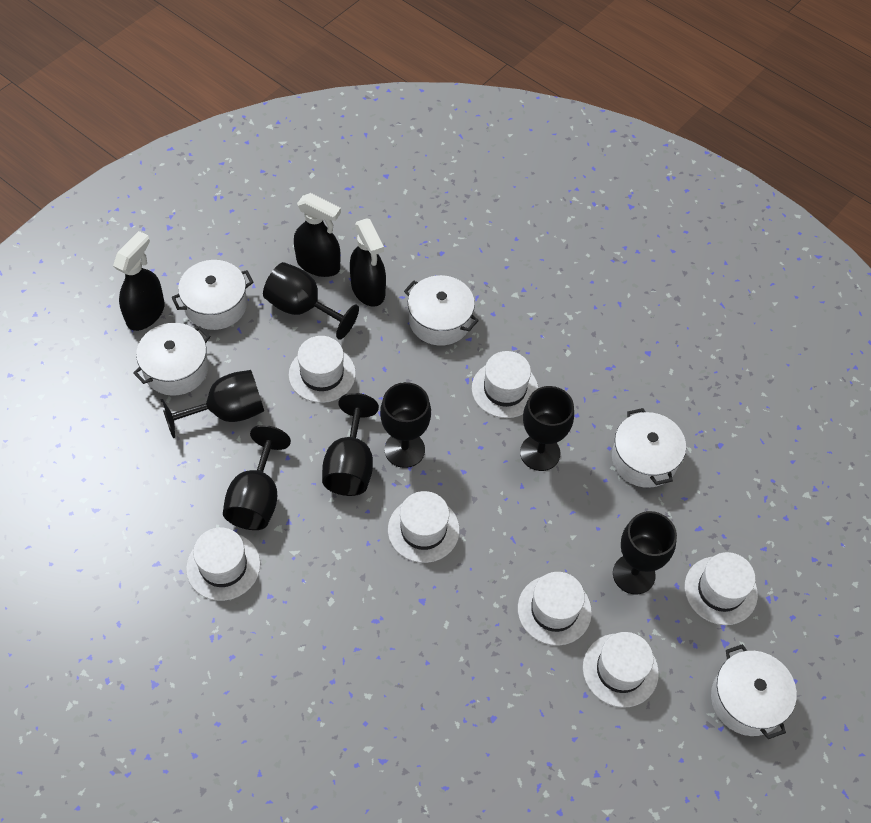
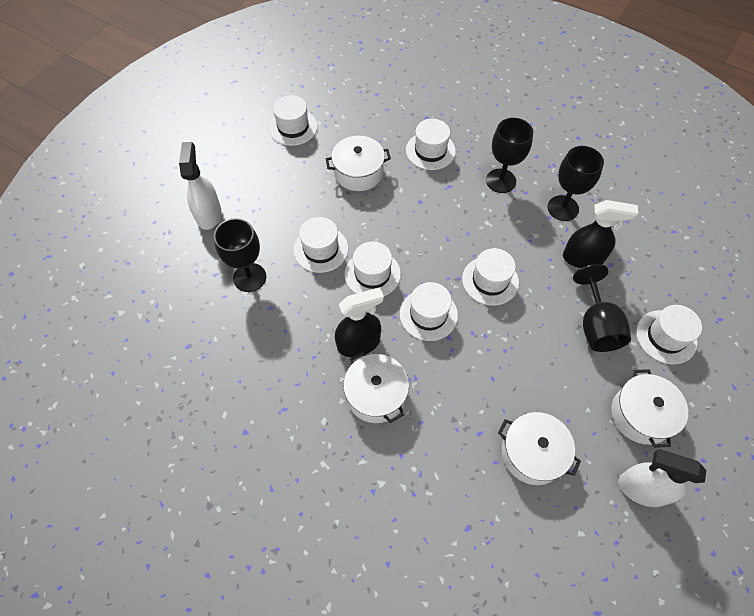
black goblet: 7 -> 4
black spray bottle: 3 -> 2
white pot: 5 -> 4
white spray bottle: 0 -> 2

